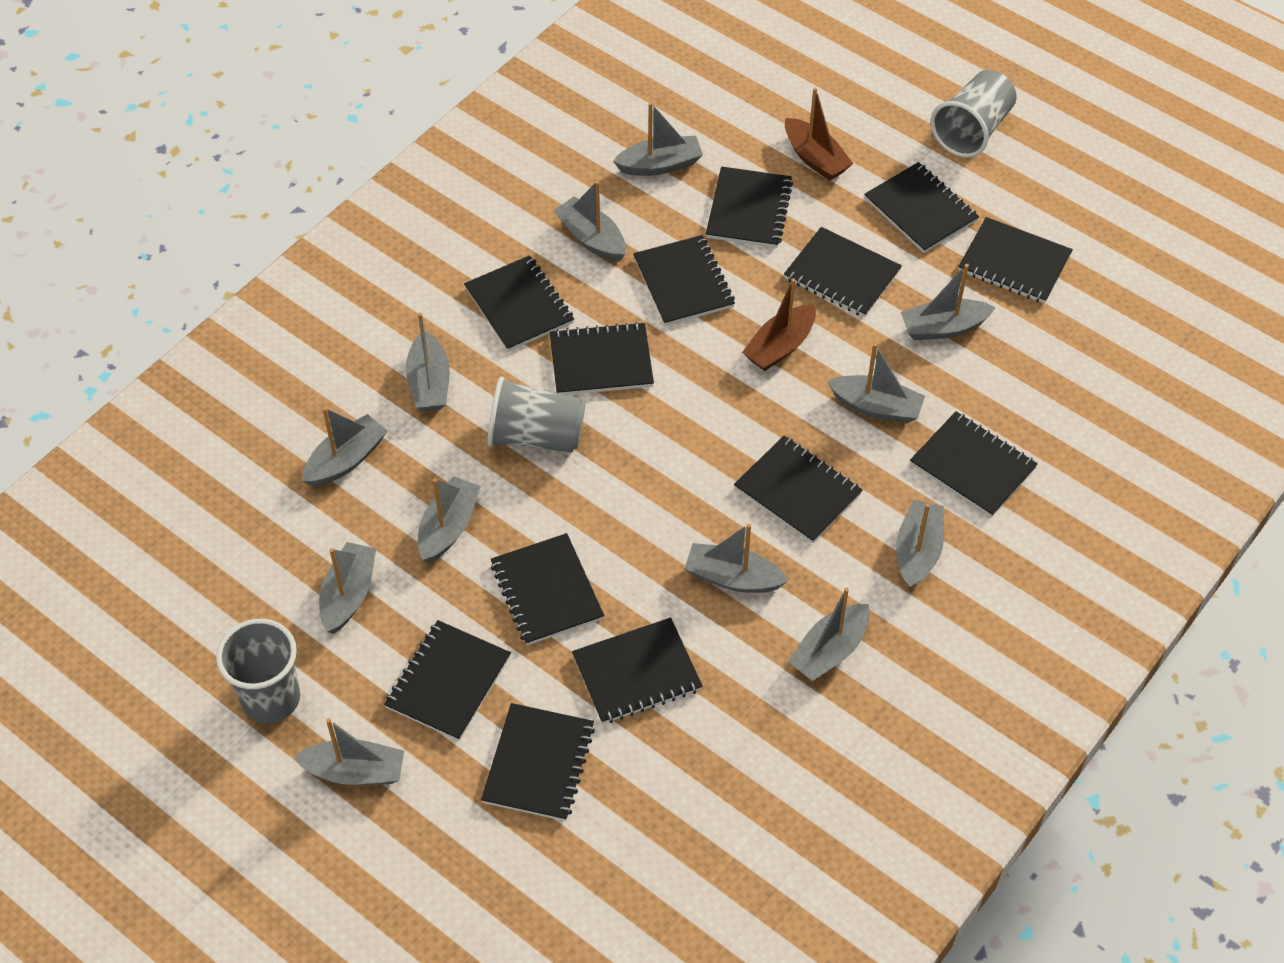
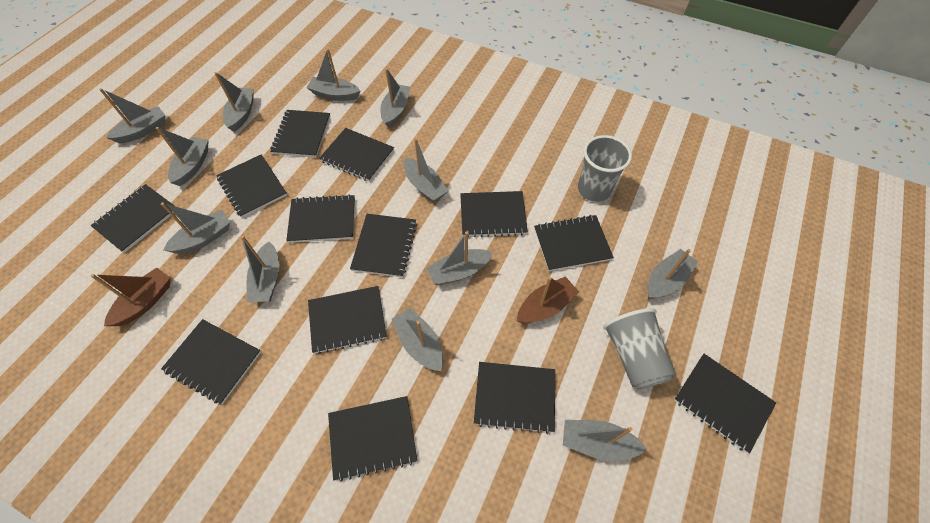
grey cup: 3 -> 2

